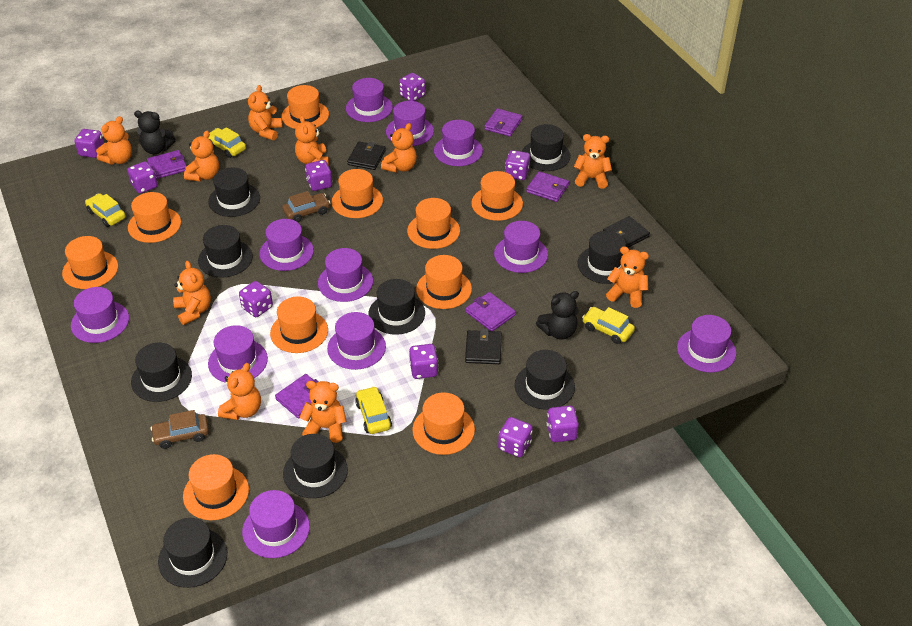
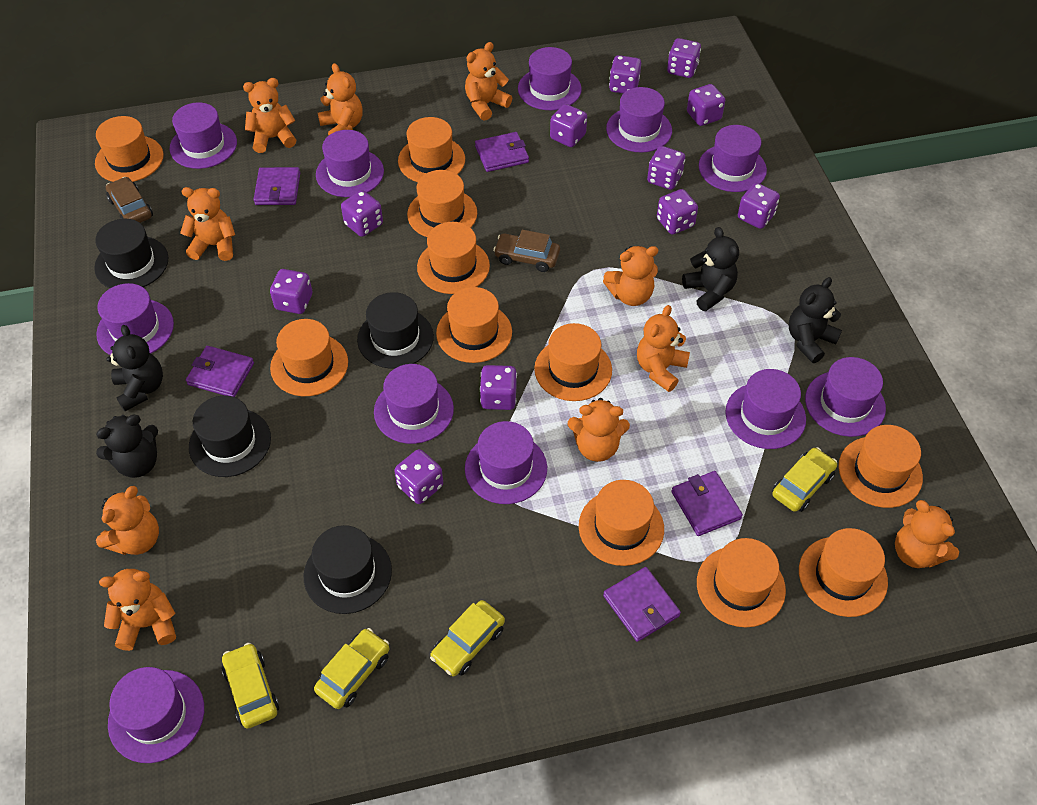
black hat: 9 -> 4
black teddy bear: 2 -> 4
black wallet: 3 -> 0
orange hat: 10 -> 11
purple dice: 9 -> 11

